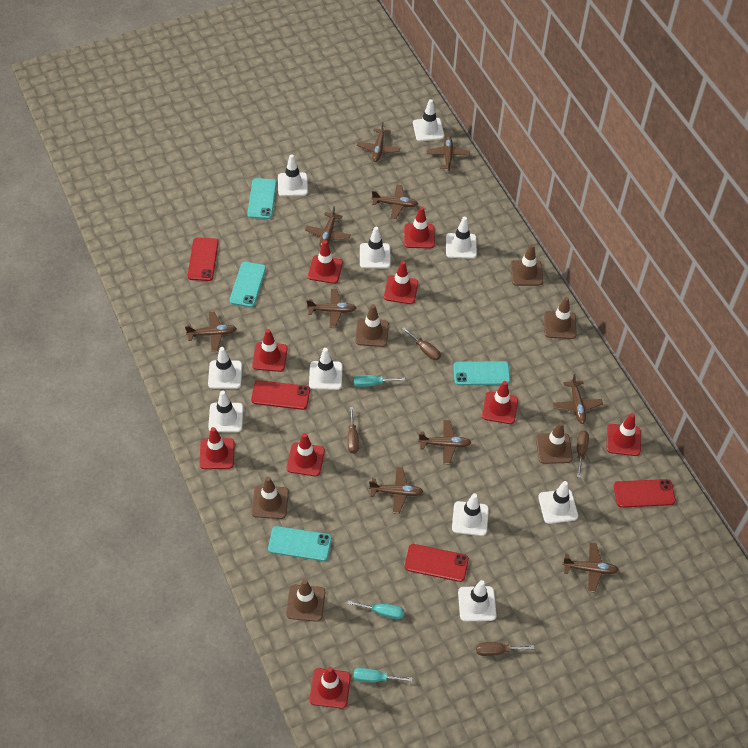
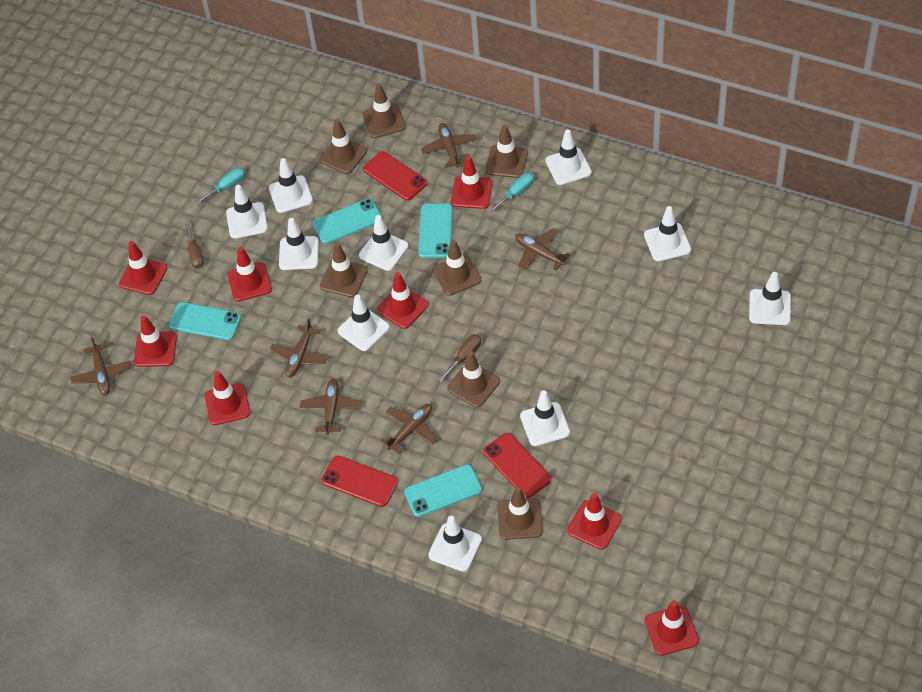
brown plane: 10 -> 6
brown screwdriver: 4 -> 2
brown traffic cone: 6 -> 7
red phone: 4 -> 3
red traffic cone: 9 -> 8
turquoise screwdriver: 3 -> 2

